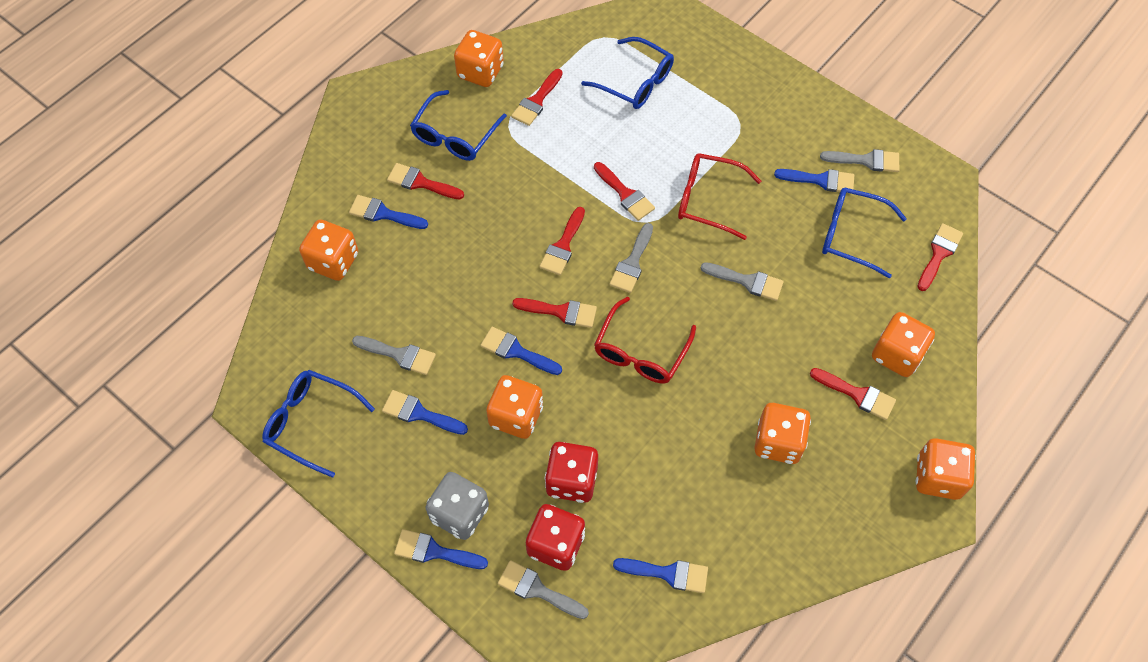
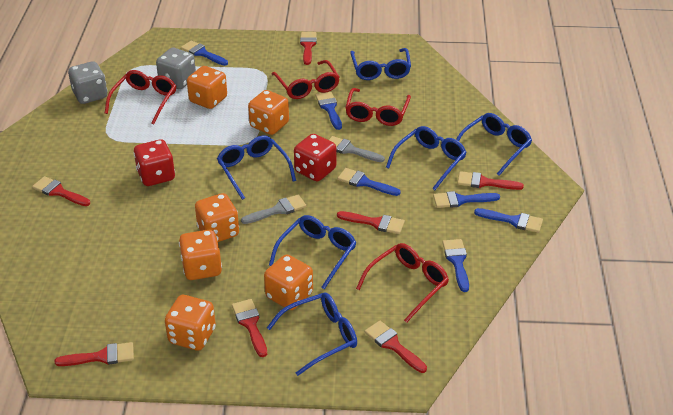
blue glasses: 4 -> 6
grey brush: 5 -> 2
grey dice: 1 -> 2
red glasses: 2 -> 4

